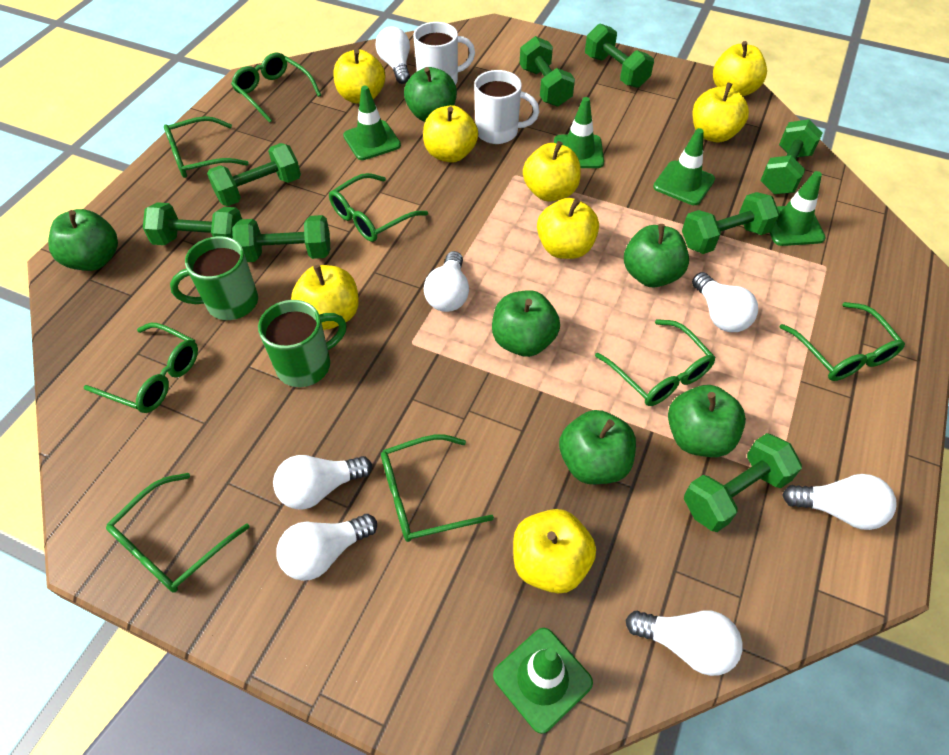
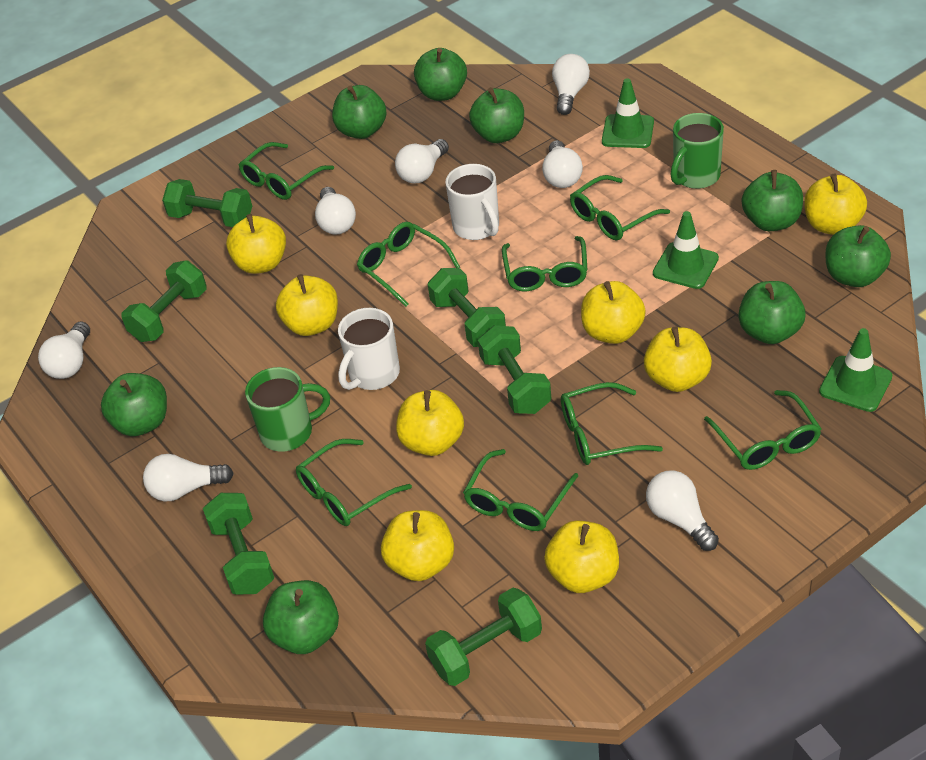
green apple: 6 -> 8
green dumbbell: 8 -> 6
green traffic cone: 5 -> 3

